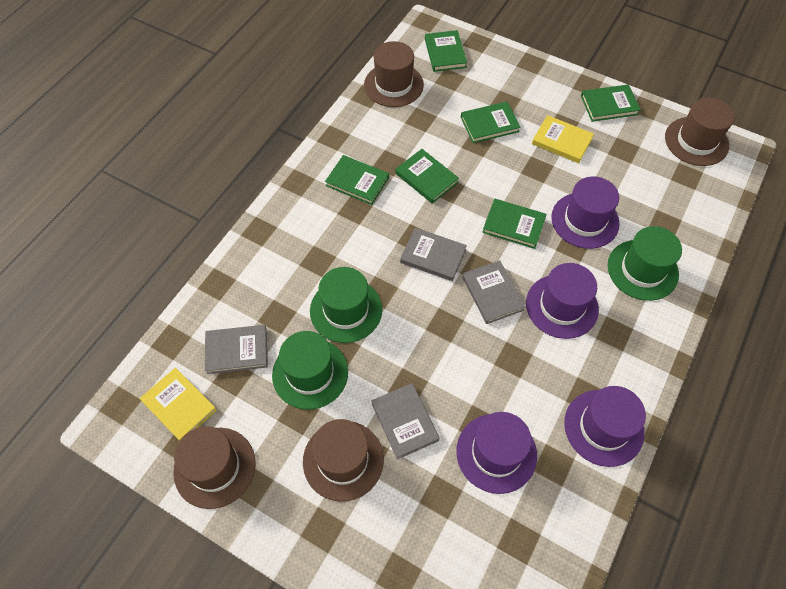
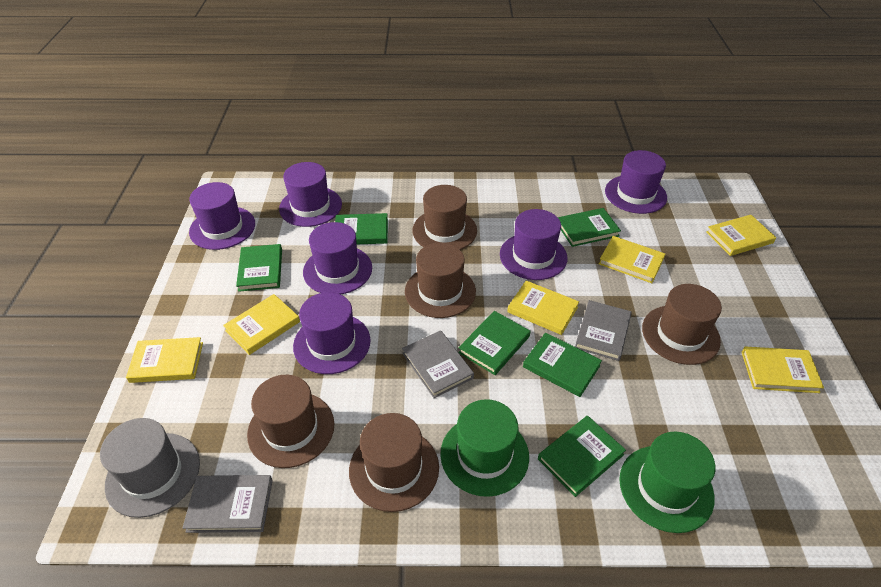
brown hat: 4 -> 5
green hat: 3 -> 2
grey book: 4 -> 3
grey hat: 0 -> 1
purple hat: 4 -> 6
yellow book: 2 -> 6

